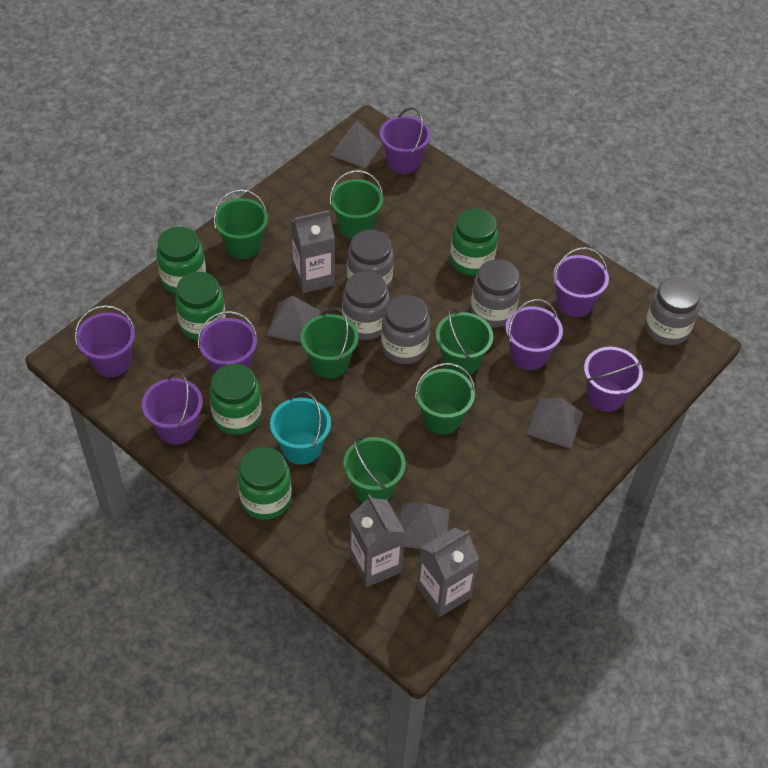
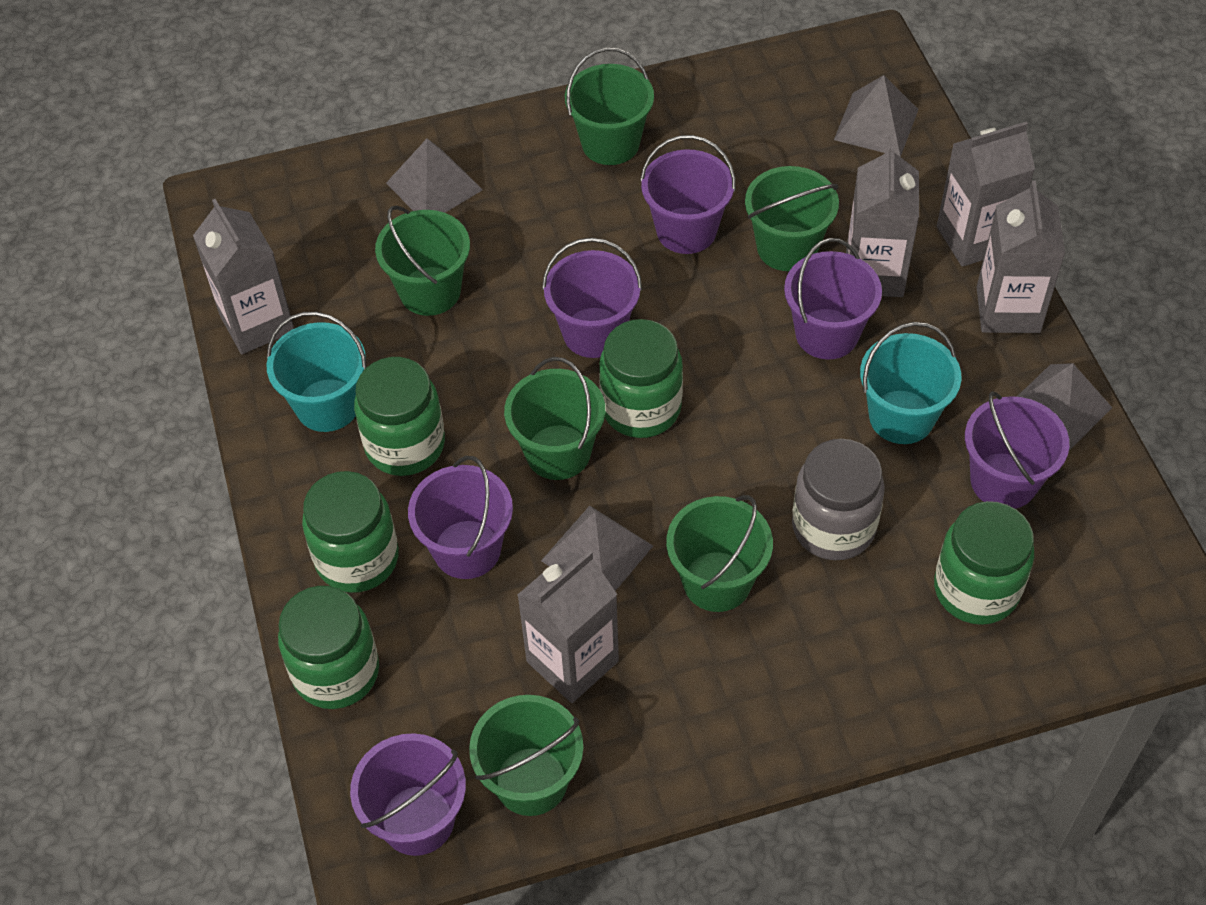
grey carton: 3 -> 5
grey jar: 5 -> 1
purple bucket: 7 -> 6
turquoise bucket: 1 -> 2

